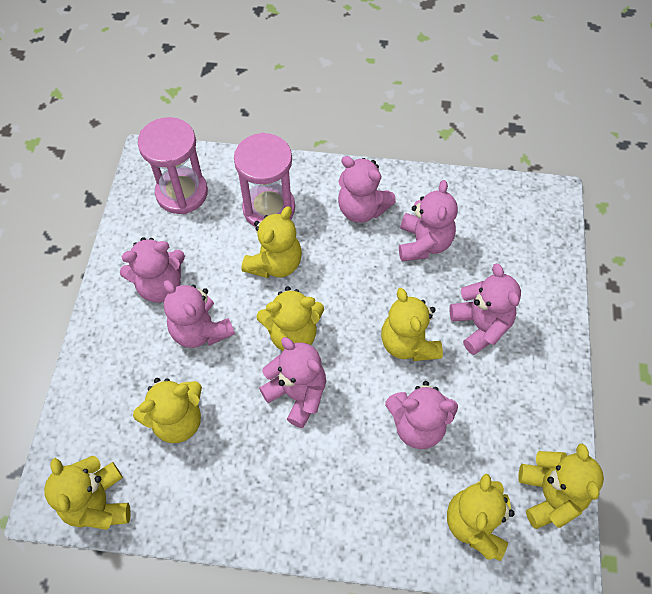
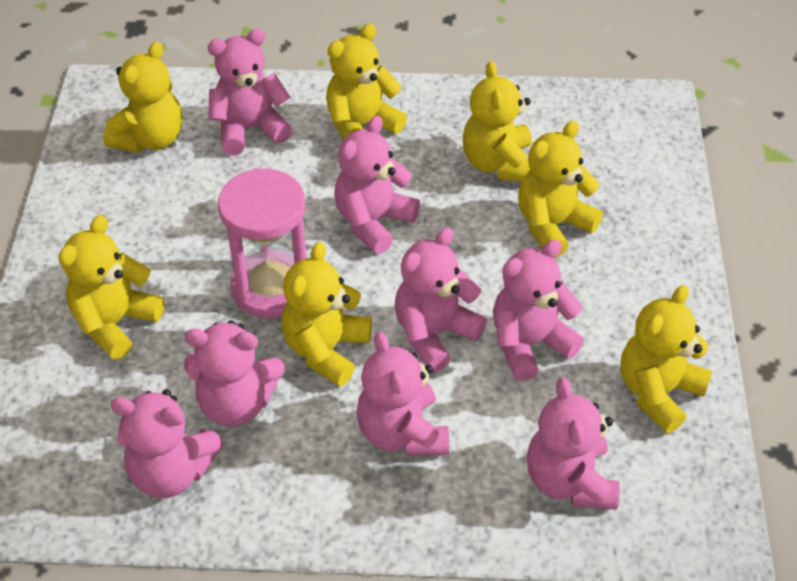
pink hourglass: 2 -> 1
pink teddy bear: 7 -> 8

